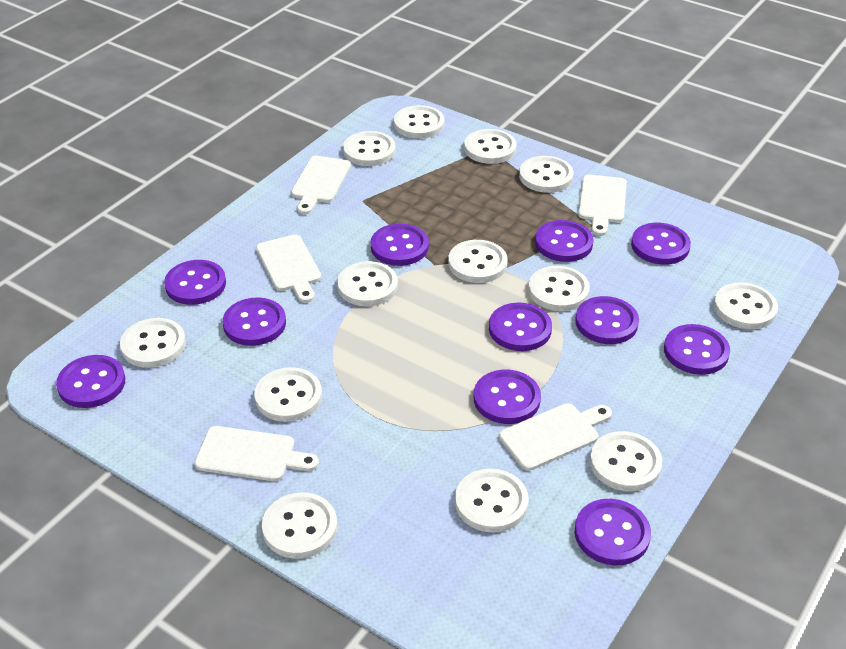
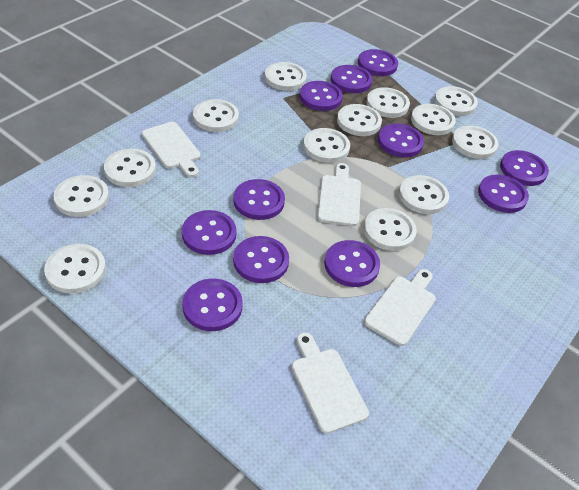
white cutting board: 5 -> 4

